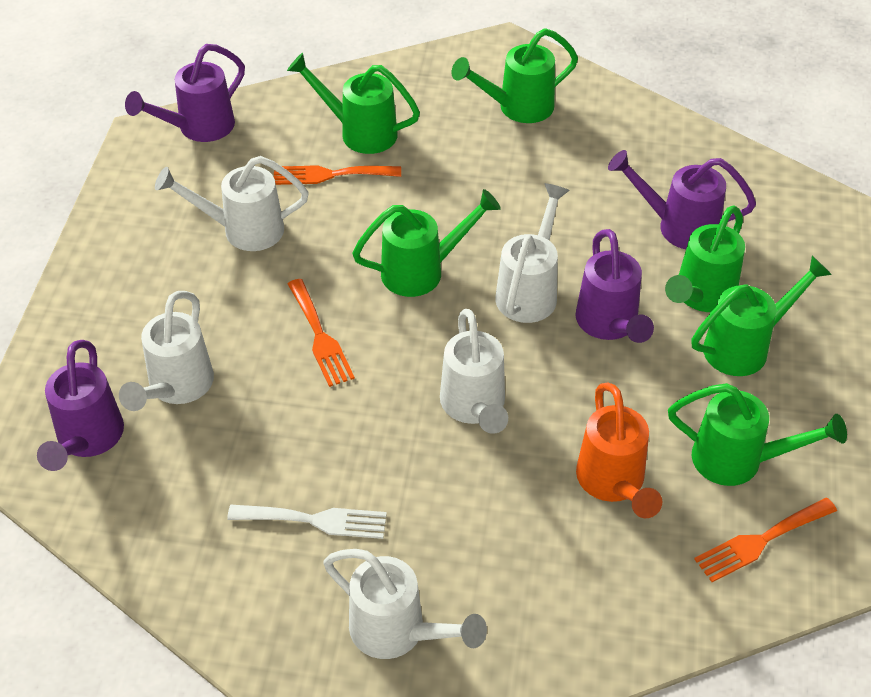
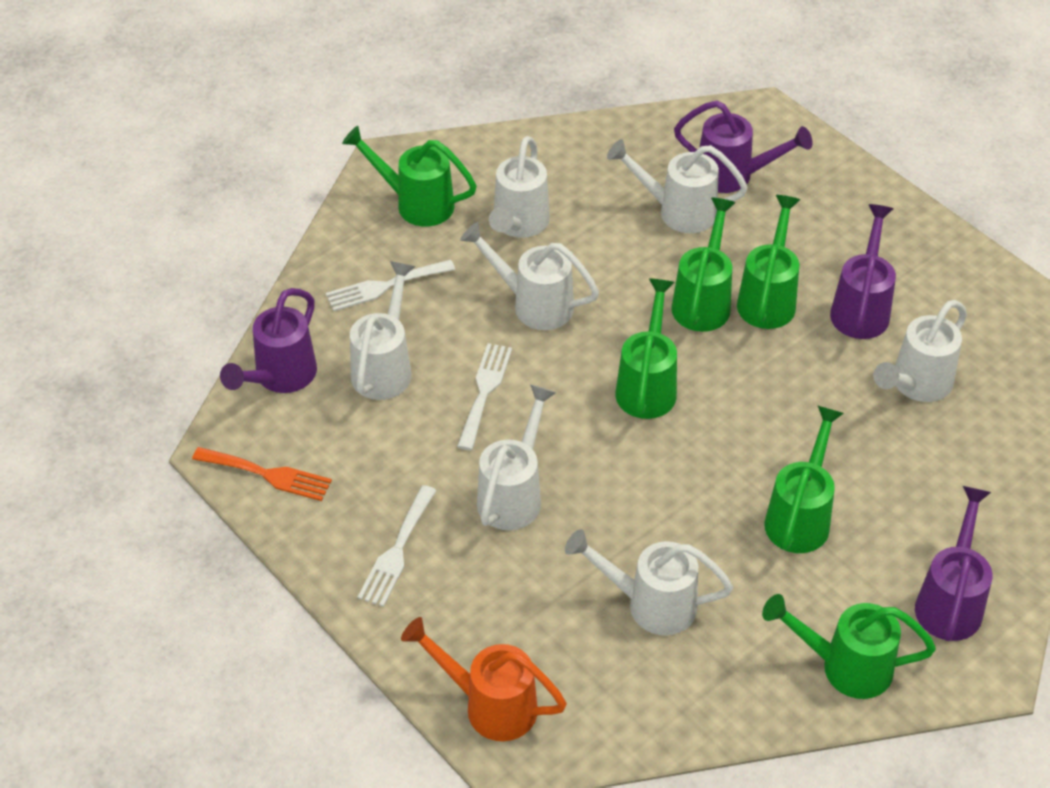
orange fork: 3 -> 1
white fork: 1 -> 3
white watering can: 5 -> 7

